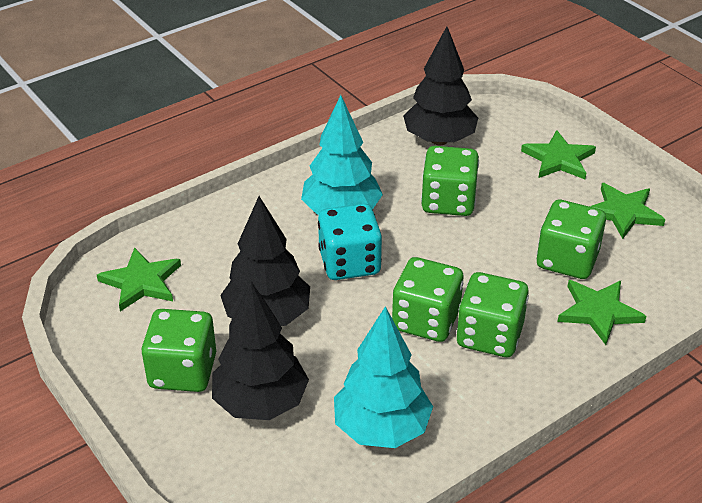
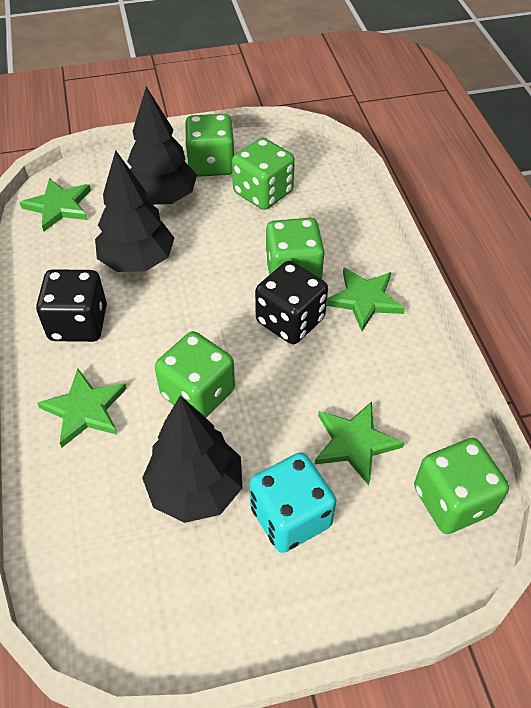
black dice: 0 -> 2
turquoise tree: 2 -> 0

